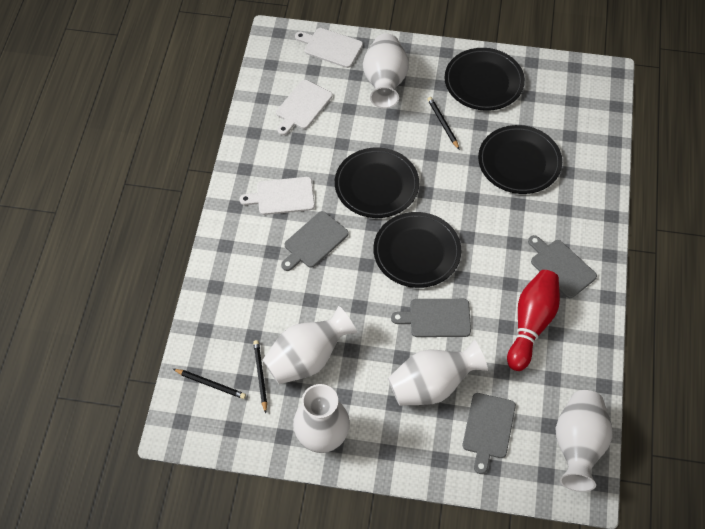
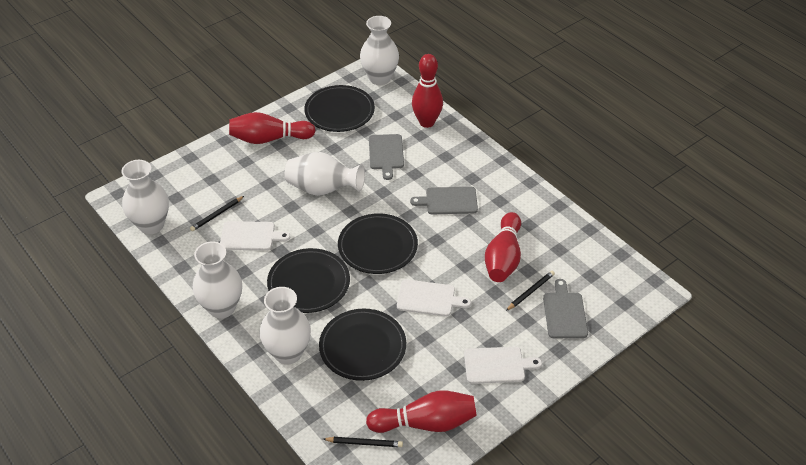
grey cutting board: 4 -> 3
red bowling pin: 1 -> 4

